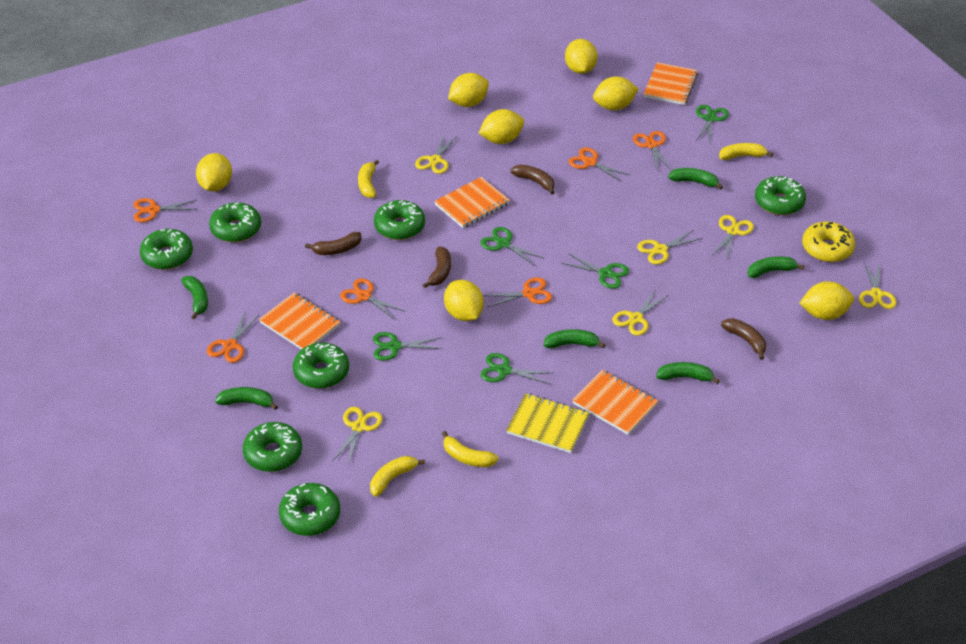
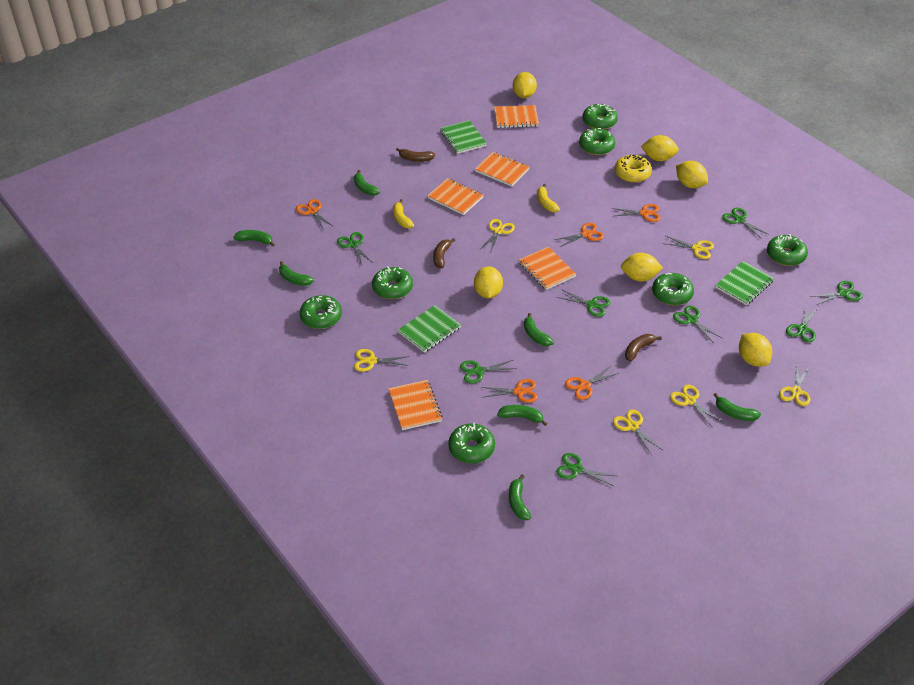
brown banana: 4 -> 3
green banana: 6 -> 7
green notebook: 0 -> 3
green scissors: 5 -> 8
orange notebook: 4 -> 5
orange scissors: 6 -> 5
yellow banana: 4 -> 2
yellow lemon: 7 -> 6
yellow notebook: 1 -> 0

